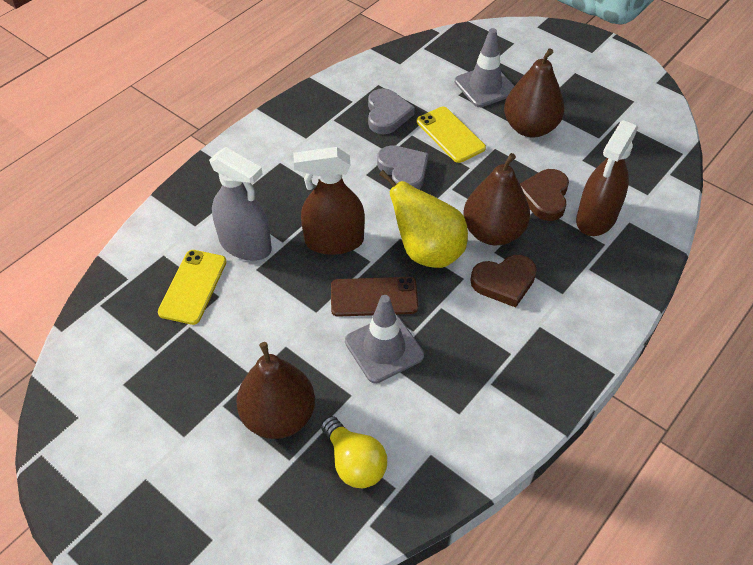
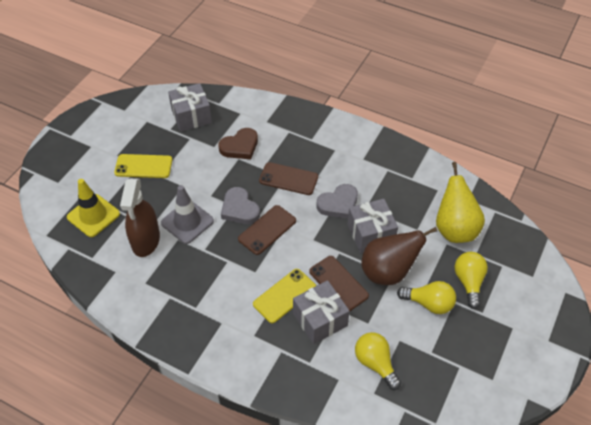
brown heart: 2 -> 1
brown pear: 3 -> 1
brown phone: 1 -> 3
brown spray bottle: 2 -> 1
grey gift: 0 -> 3
grey spray bottle: 1 -> 0
grey traffic cone: 2 -> 1
yellow light bulb: 1 -> 3
yellow traffic cone: 0 -> 1

